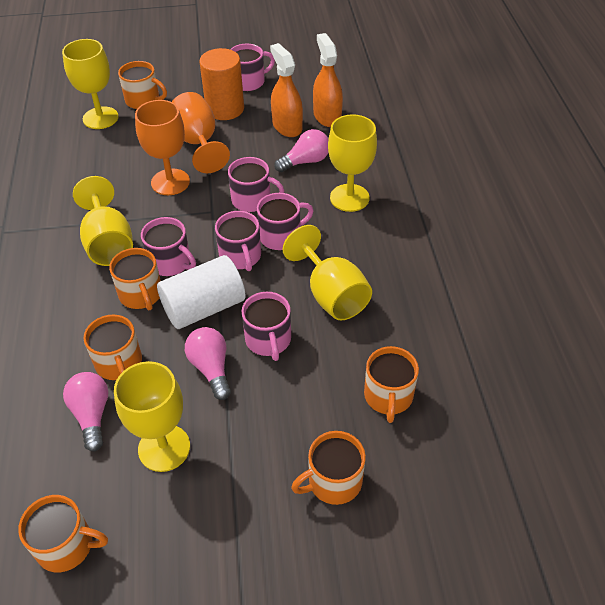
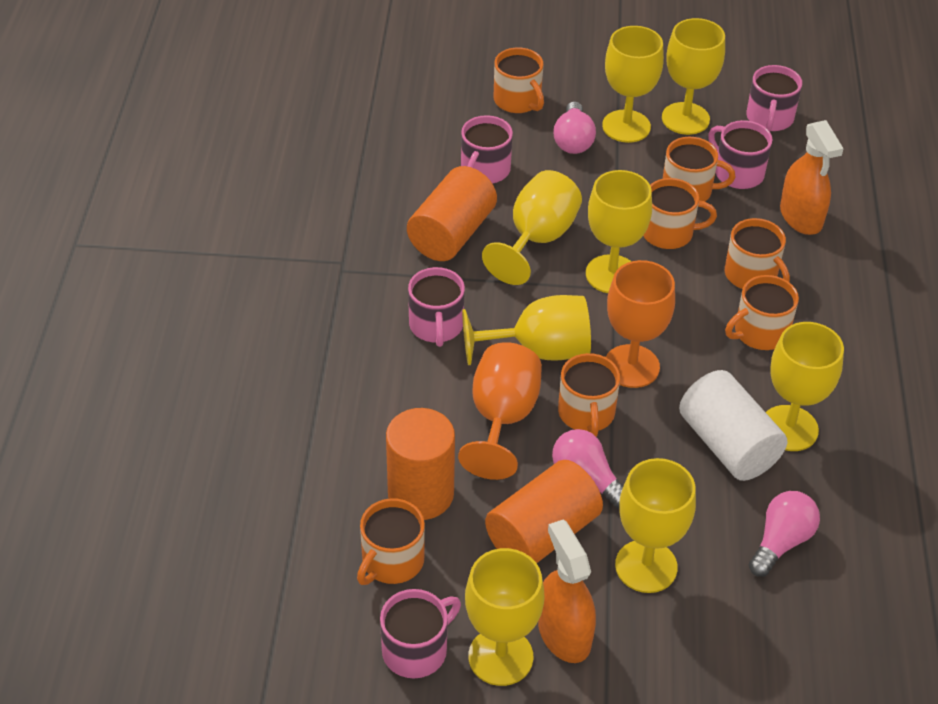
orange cylinder: 1 -> 3
orange mug: 6 -> 7
pink mug: 6 -> 5
yellow goblet: 5 -> 8

